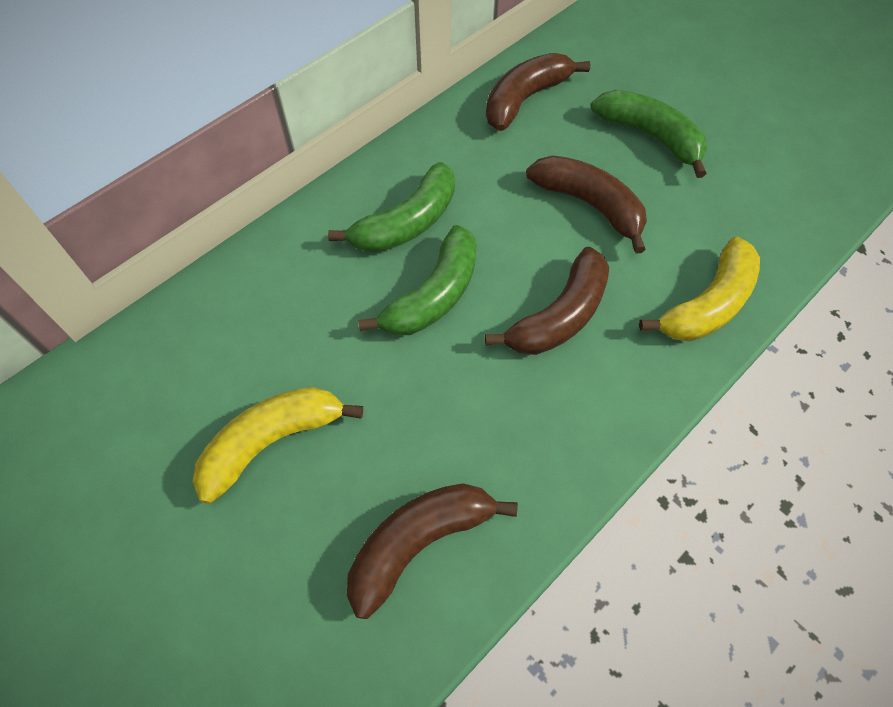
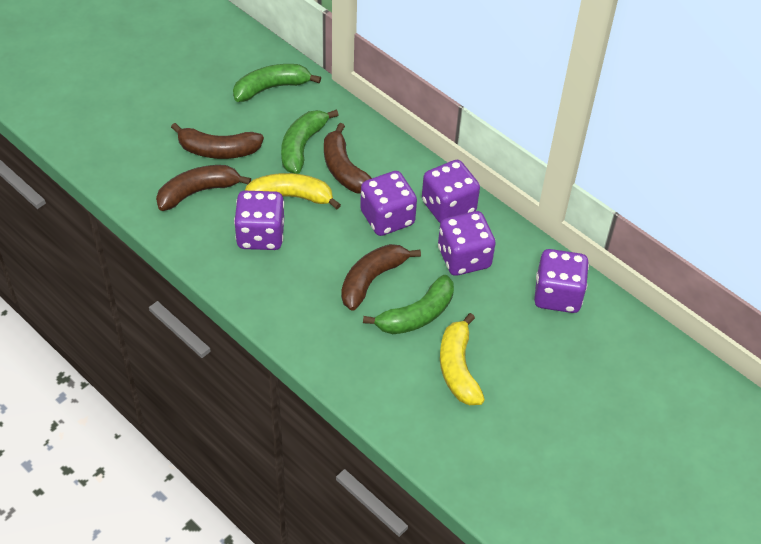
purple dice: 0 -> 5

